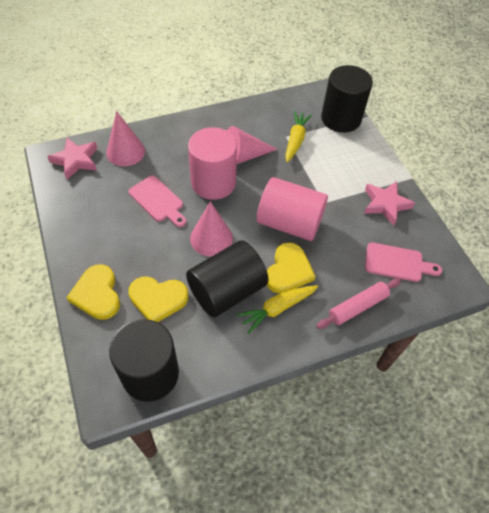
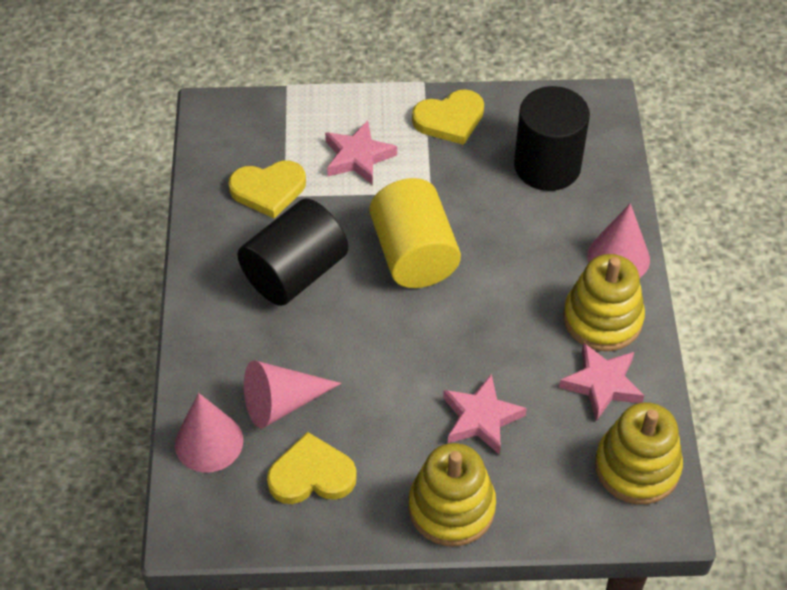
black cylinder: 3 -> 2
pink cutting board: 2 -> 0
pink cylinder: 2 -> 0
pink rolling pin: 1 -> 0
pink star: 2 -> 3
yellow carrot: 2 -> 0
yellow cylinder: 0 -> 1
yellow stacking toy: 0 -> 3

